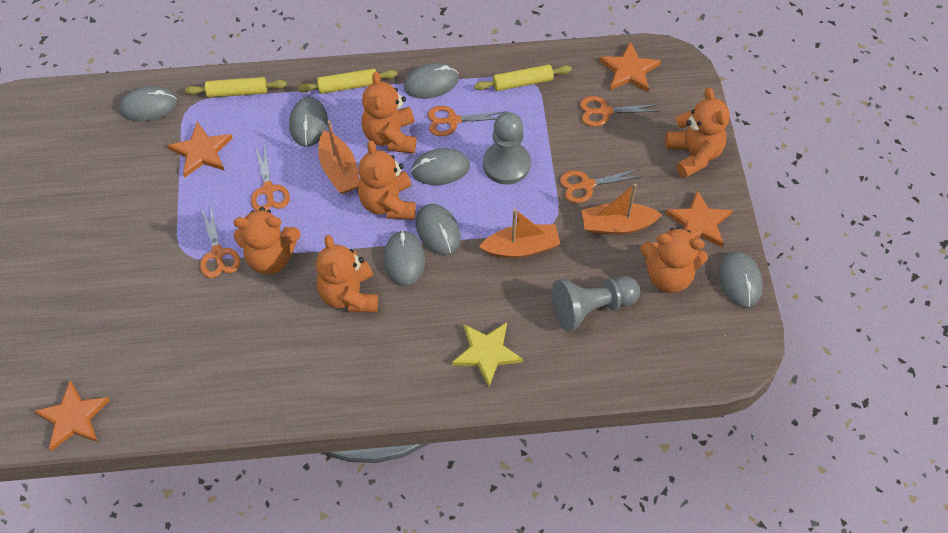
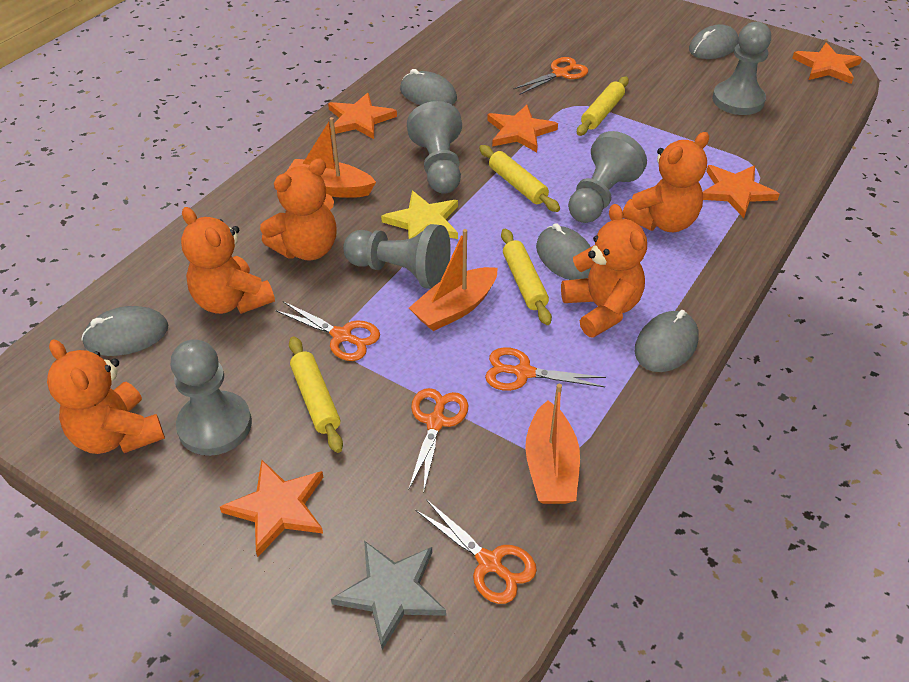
grey mouse: 7 -> 5
grey pawn: 2 -> 5
grey star: 0 -> 1
orange star: 4 -> 5
orange teddy bear: 6 -> 5
yellow rolling pin: 3 -> 4

